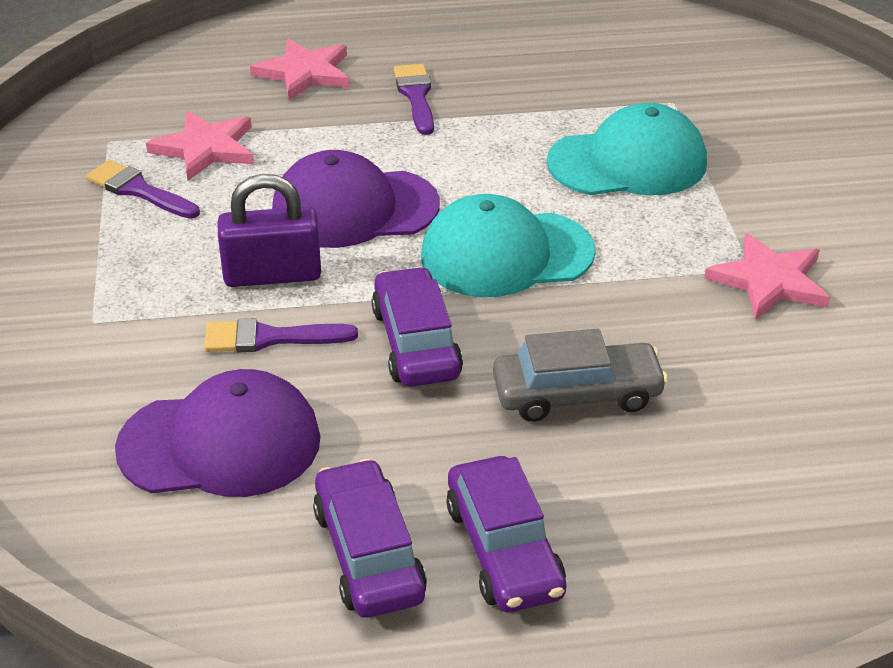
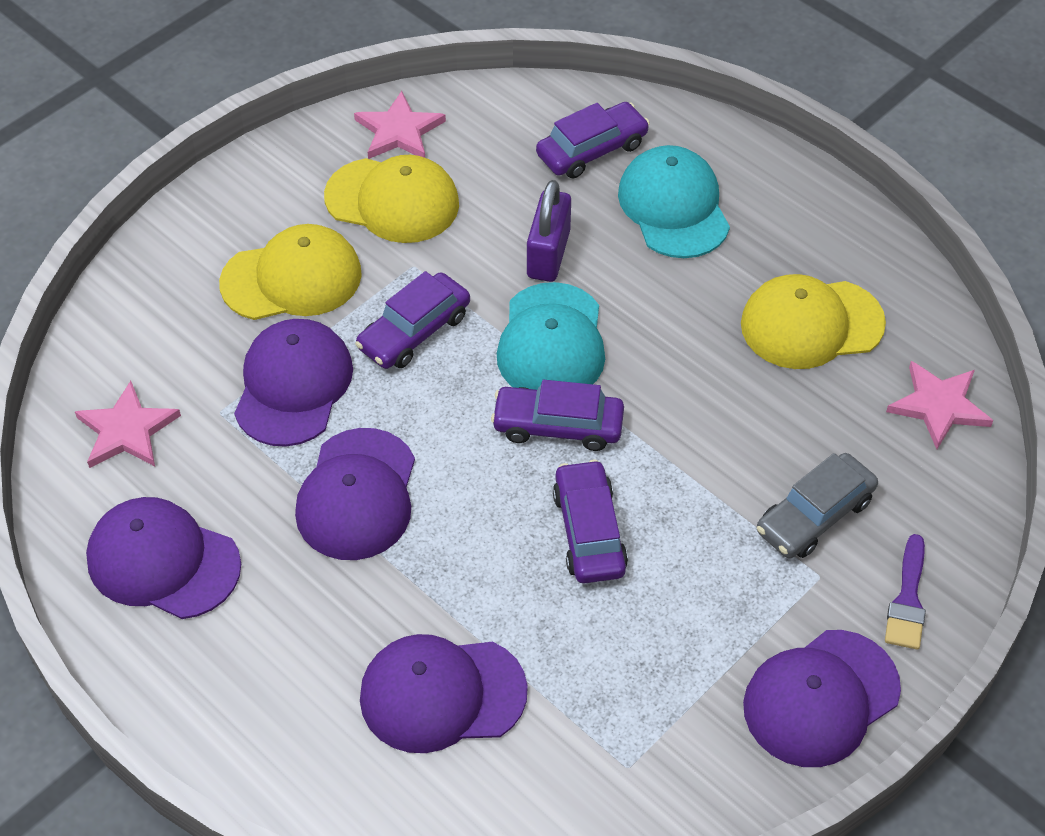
purple brush: 3 -> 1
purple cap: 2 -> 5
purple car: 3 -> 4
yellow cap: 0 -> 3

